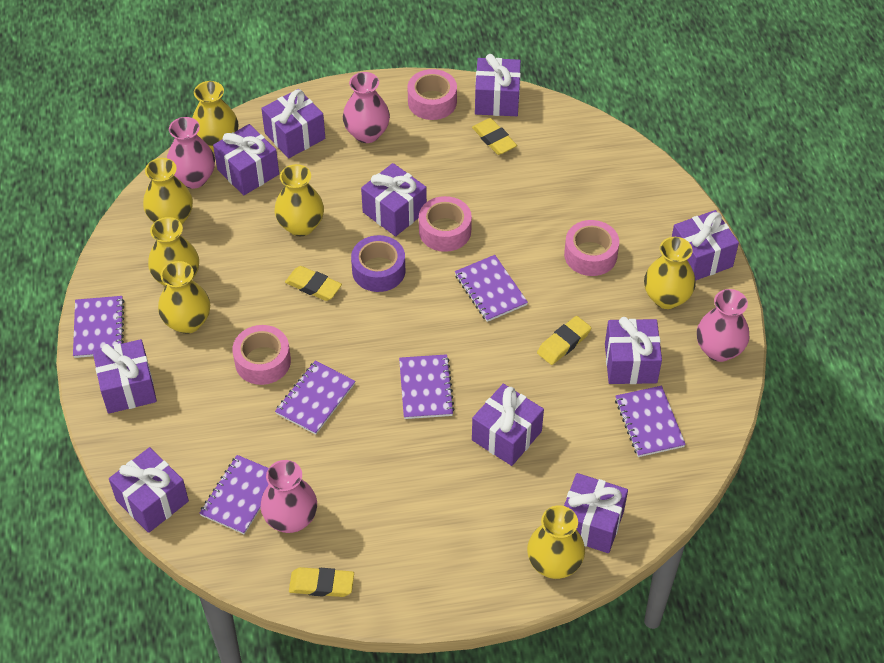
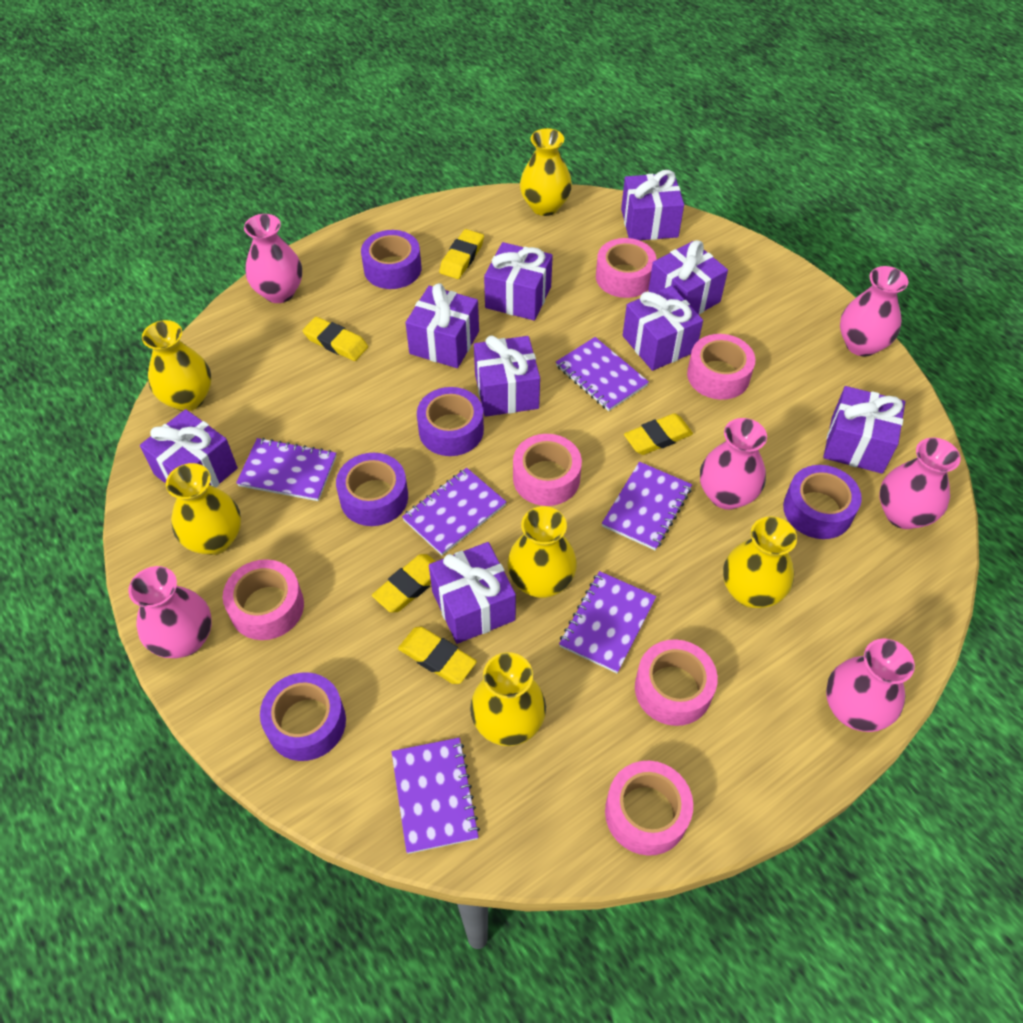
pink tape: 4 -> 6
pink vase: 4 -> 6
purple gift: 10 -> 9
purple tape: 1 -> 5
yellow eraser: 4 -> 5
yellow vase: 7 -> 6

